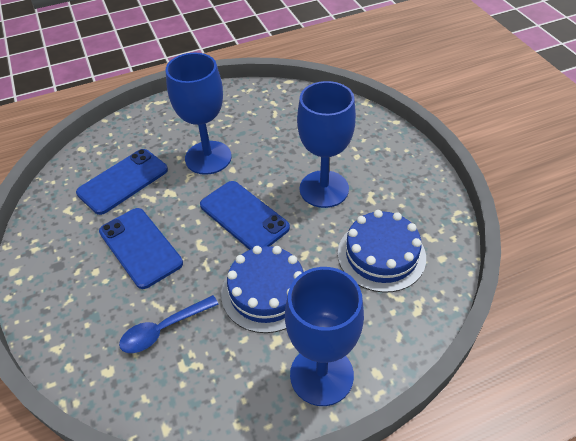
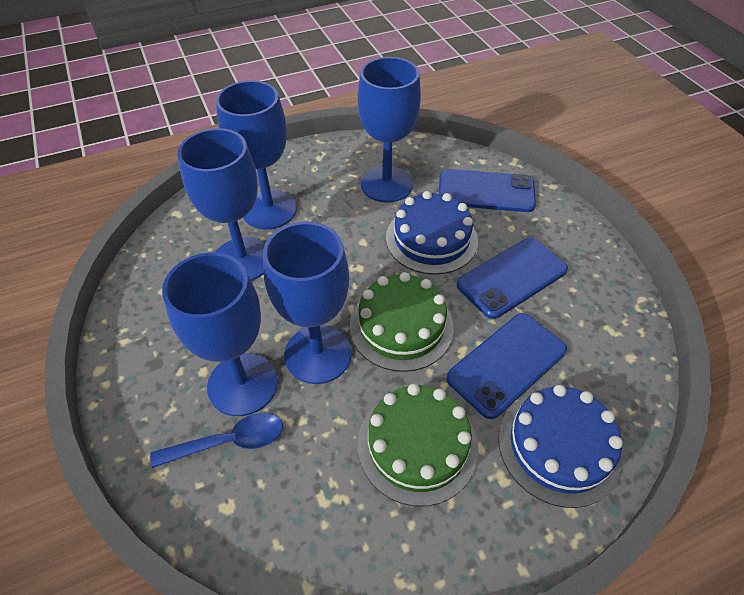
blue goblet: 3 -> 5
green cake: 0 -> 2

